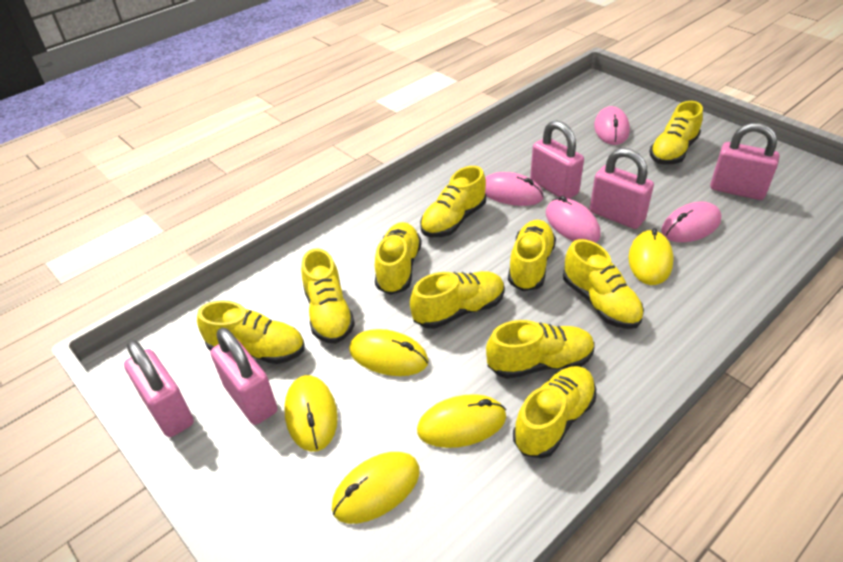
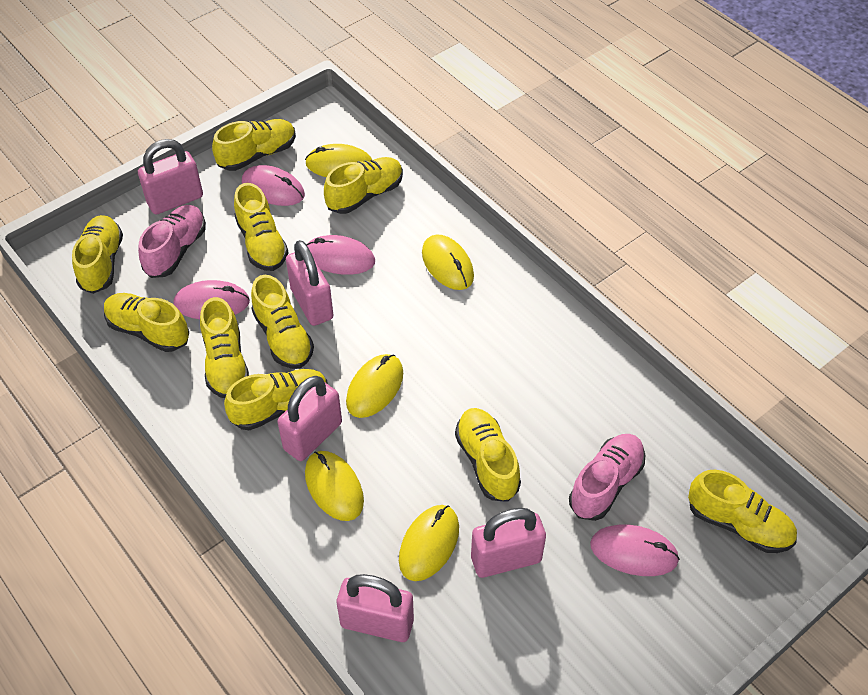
pink shoe: 0 -> 2

